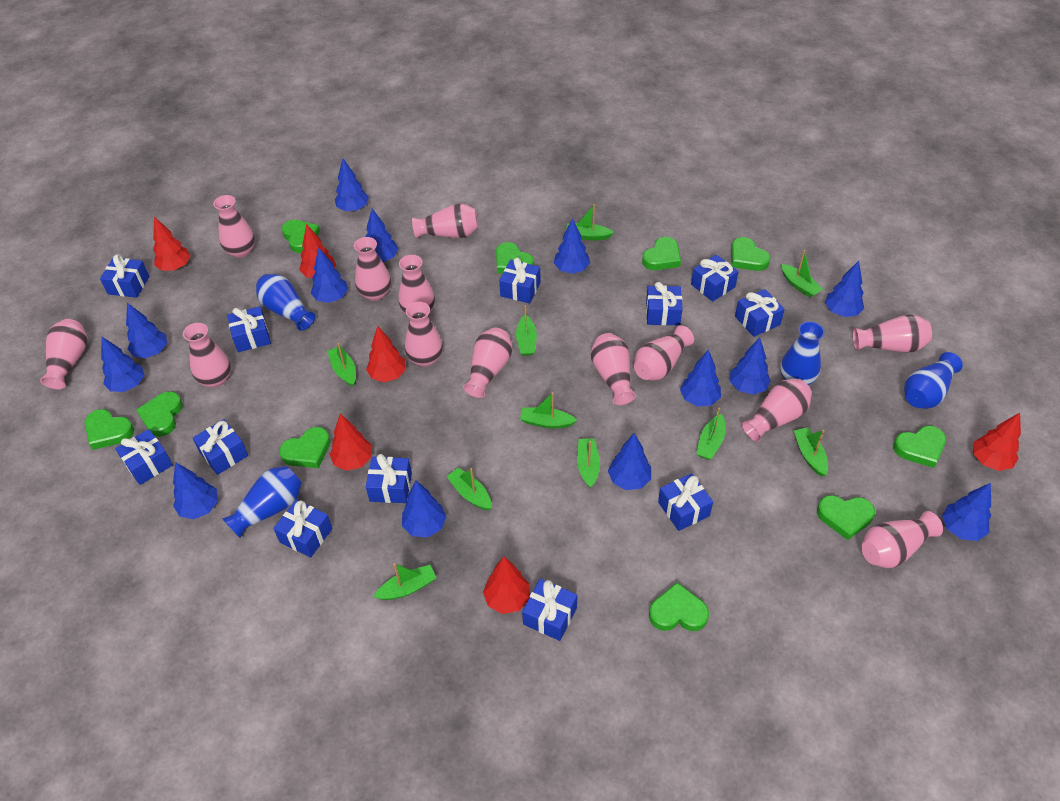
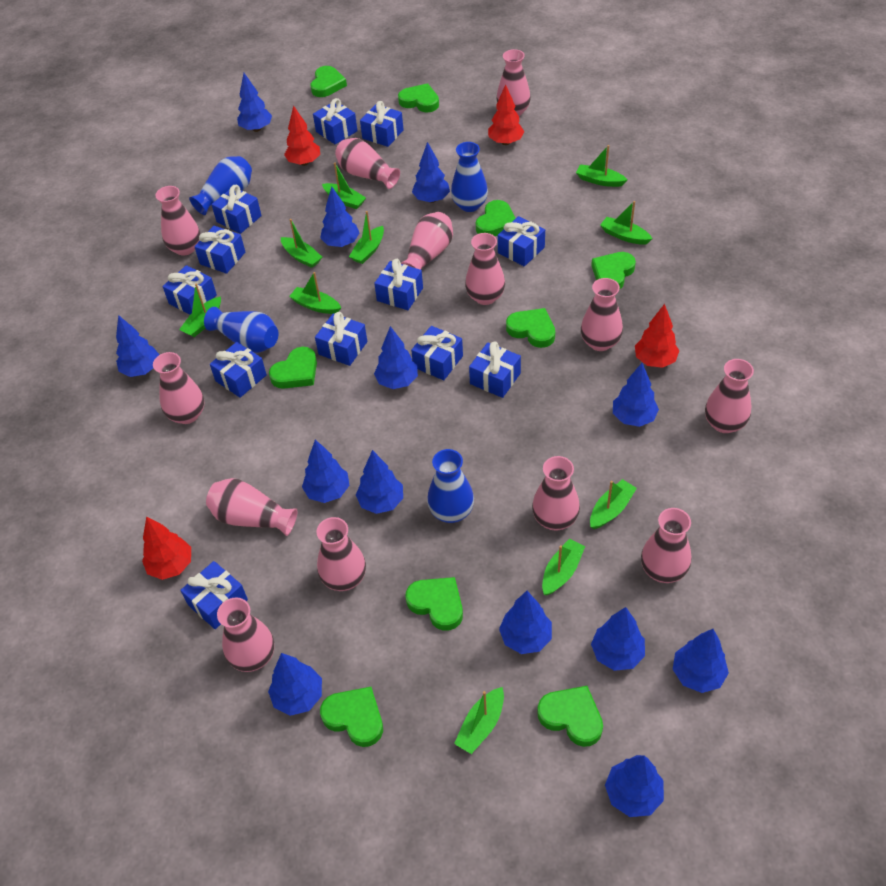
green heart: 10 -> 9
red tree: 6 -> 4

